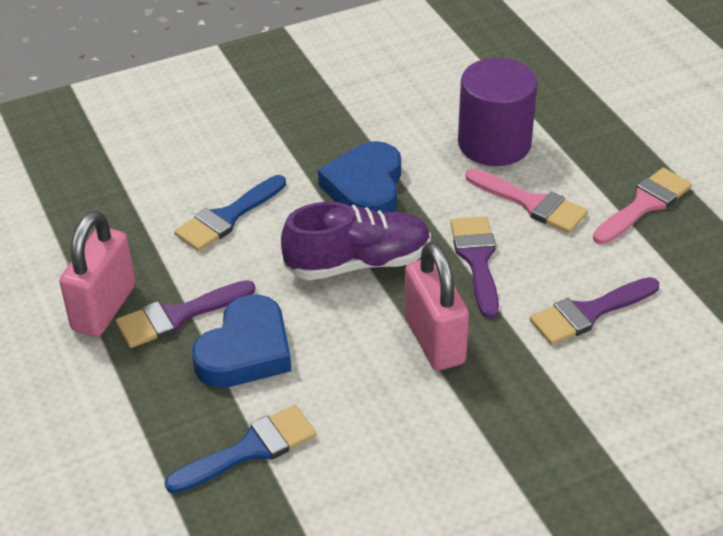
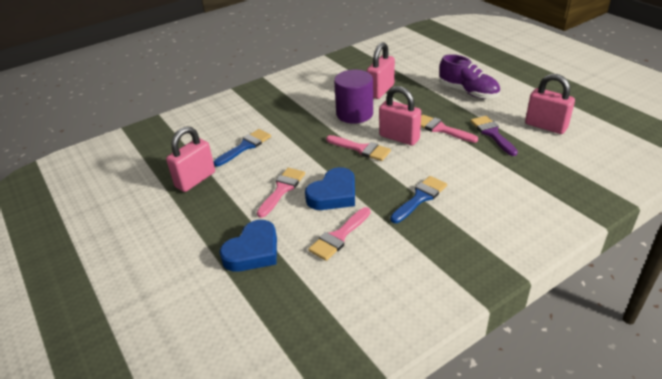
pink brush: 2 -> 4
pink padlock: 2 -> 4
purple brush: 3 -> 1

